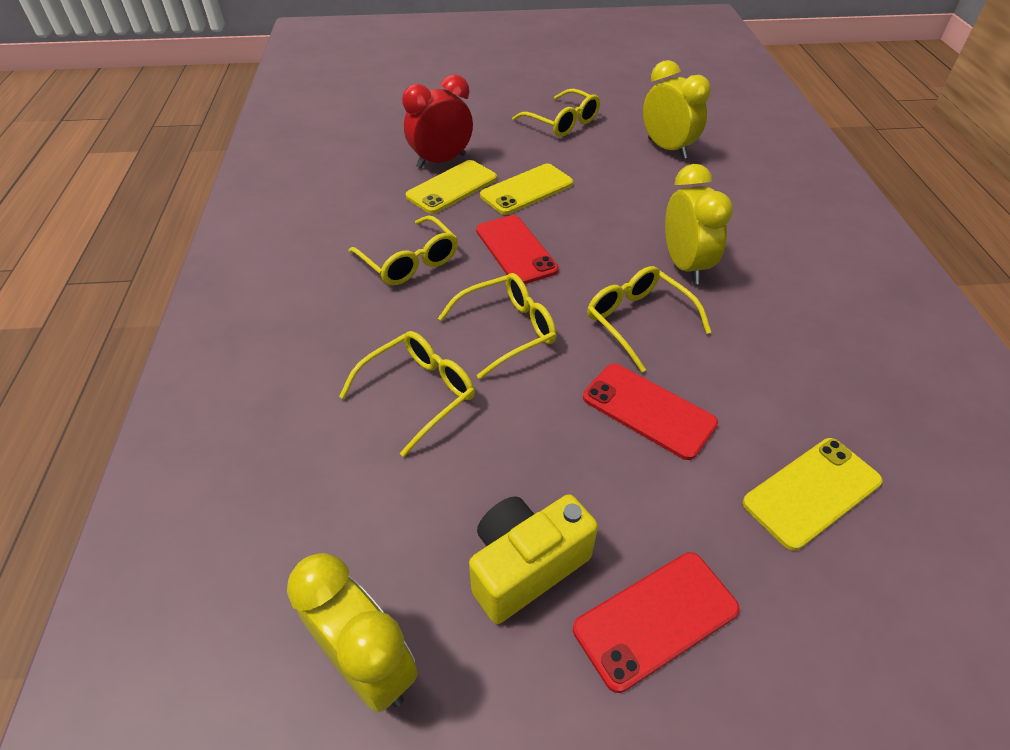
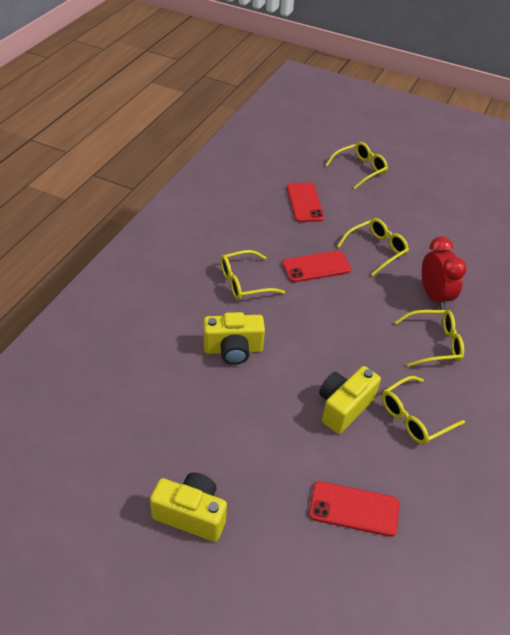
yellow camera: 1 -> 3
yellow clock: 3 -> 0
yellow phone: 3 -> 0

